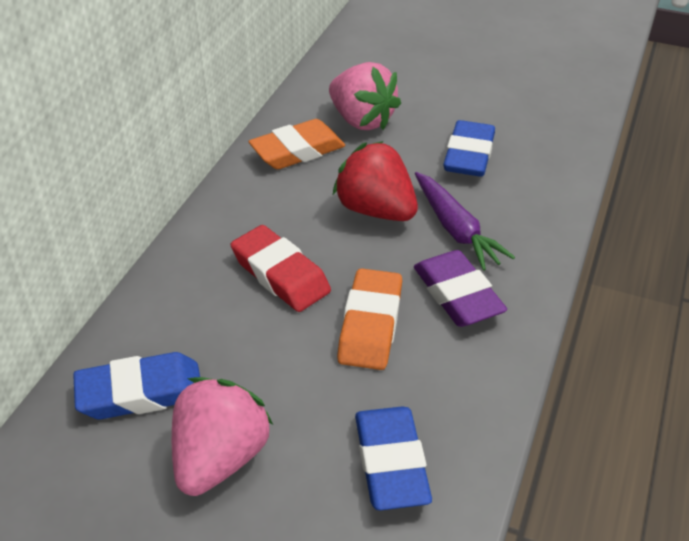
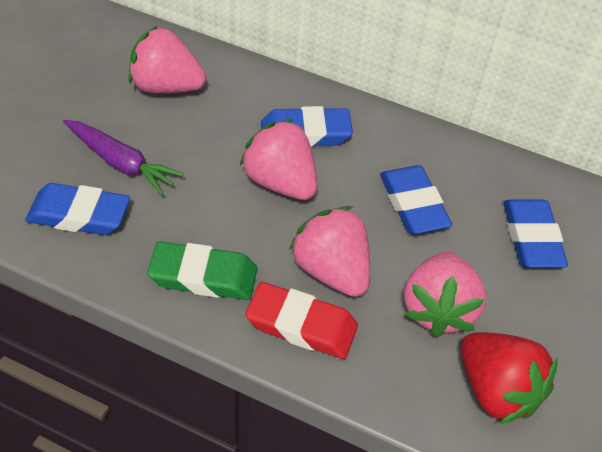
blue eraser: 3 -> 4
green eraser: 0 -> 1
orange eraser: 2 -> 0
pink strawberry: 2 -> 4
purple eraser: 1 -> 0

